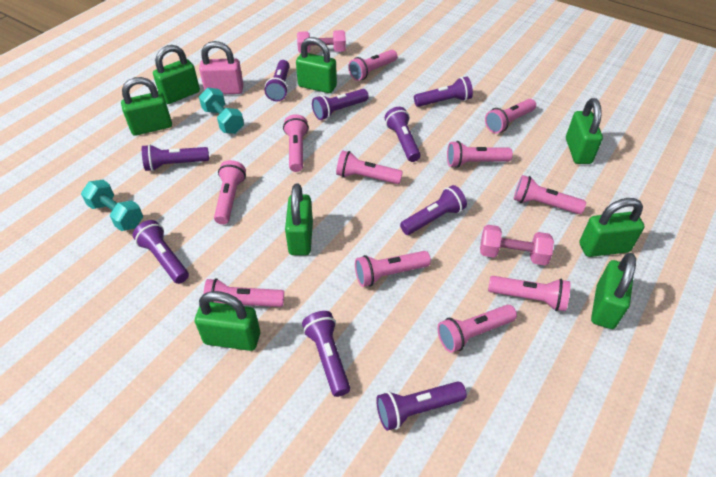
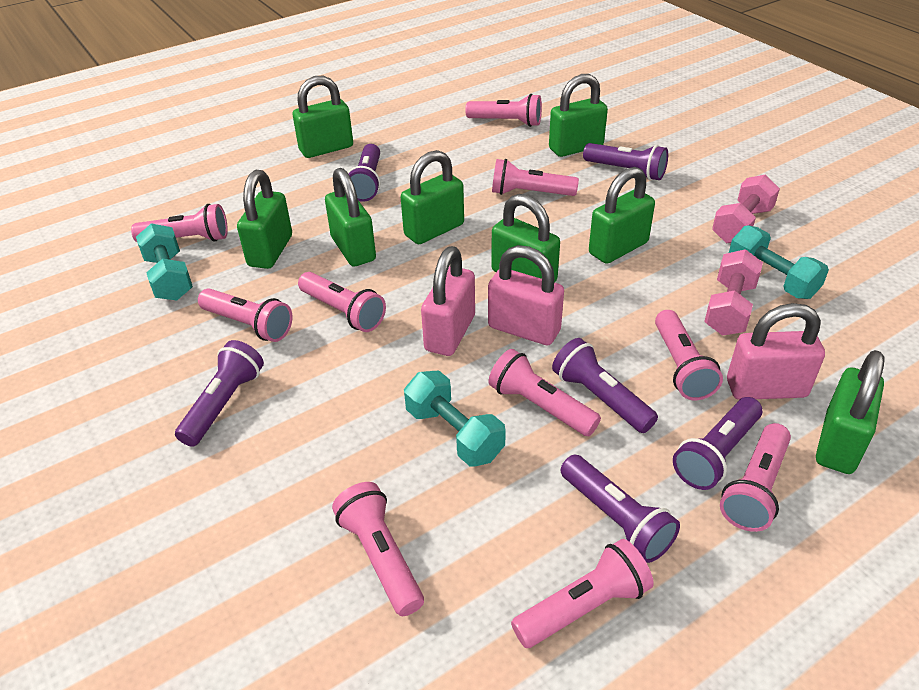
pink flashlight: 11 -> 10
pink padlock: 1 -> 3
purple flashlight: 9 -> 6
turquoise dumbbell: 2 -> 3

